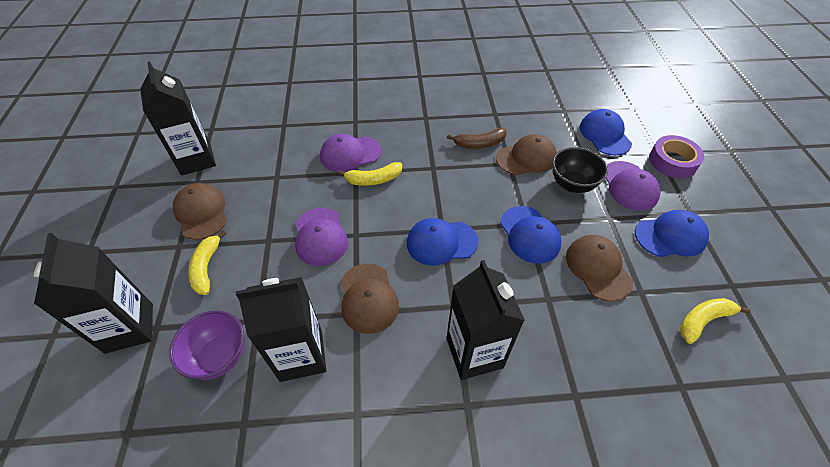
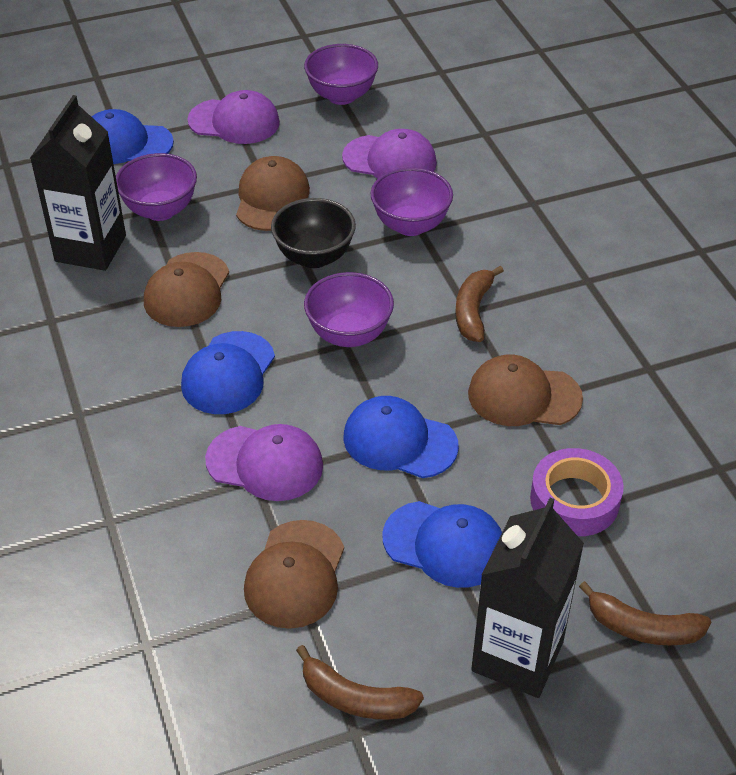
black carton: 4 -> 2
brown banana: 1 -> 3
purple bowl: 1 -> 4
yellow banana: 3 -> 0

